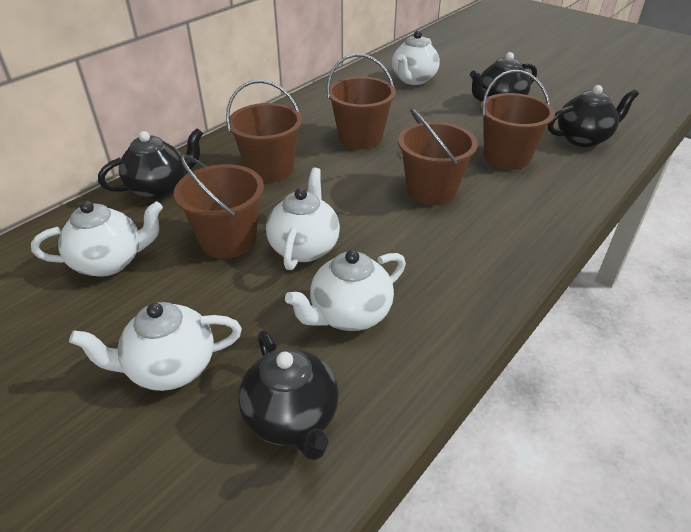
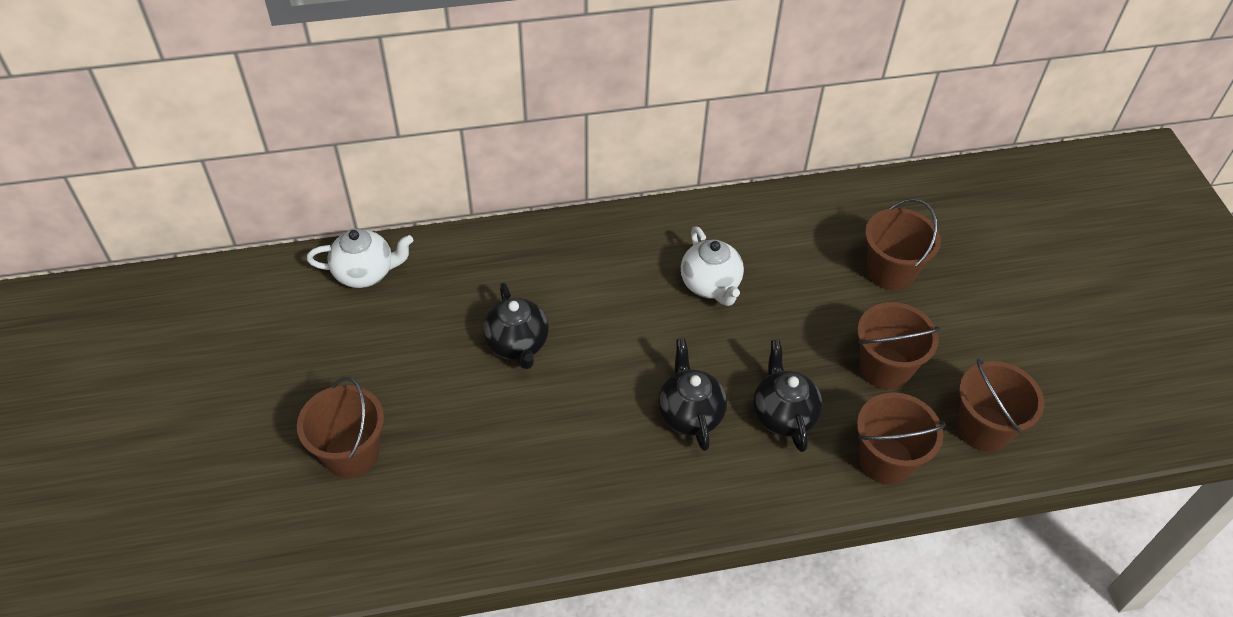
black teapot: 4 -> 3
white teapot: 5 -> 2

